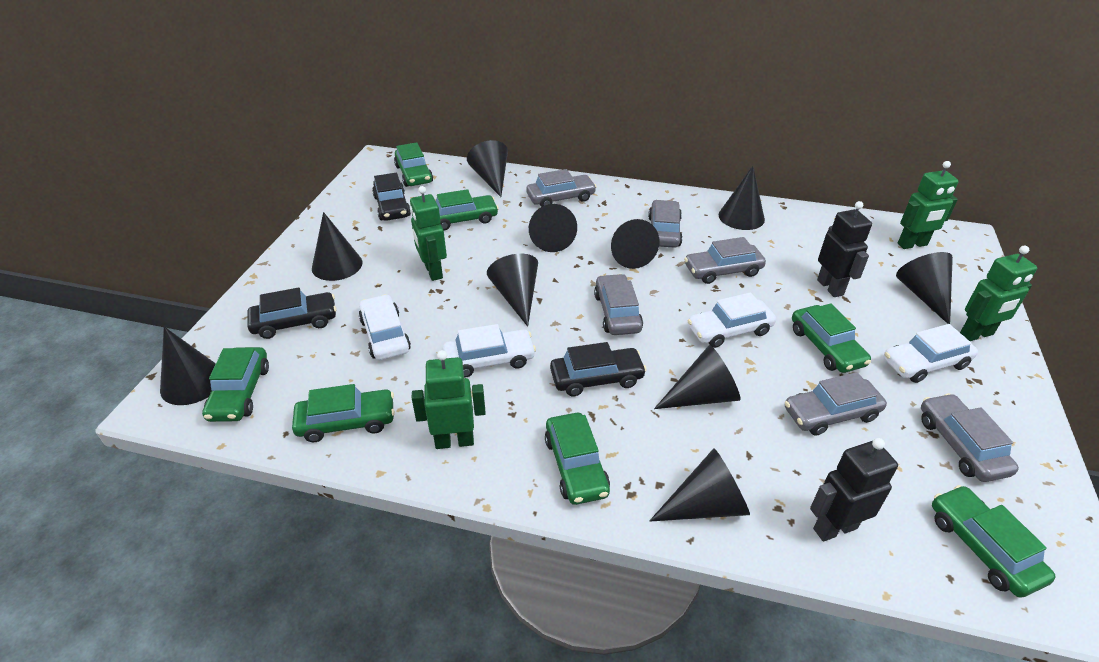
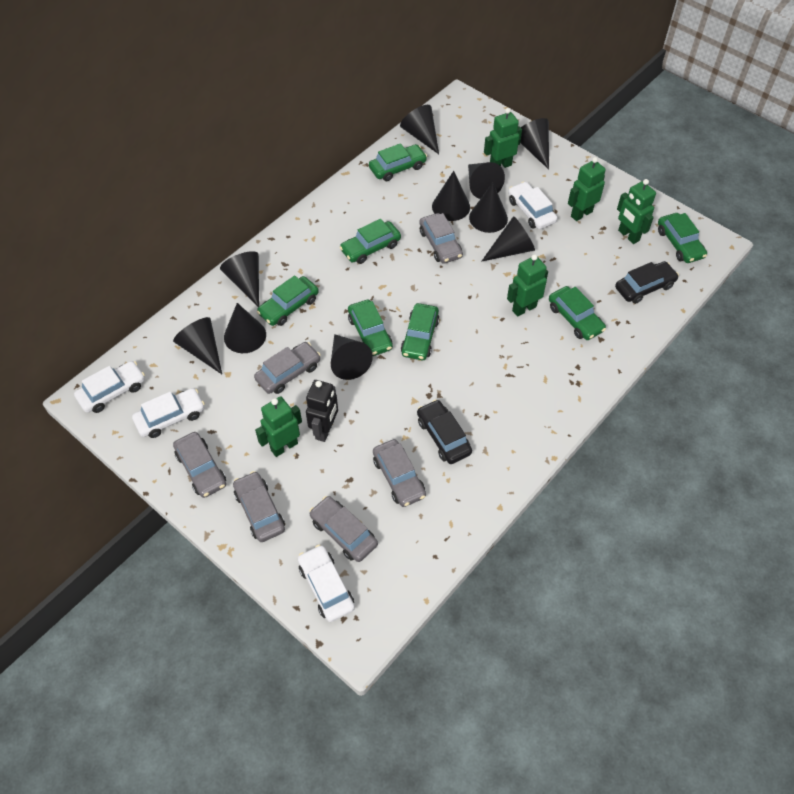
black car: 3 -> 2
black robot: 2 -> 1
green robot: 4 -> 5

